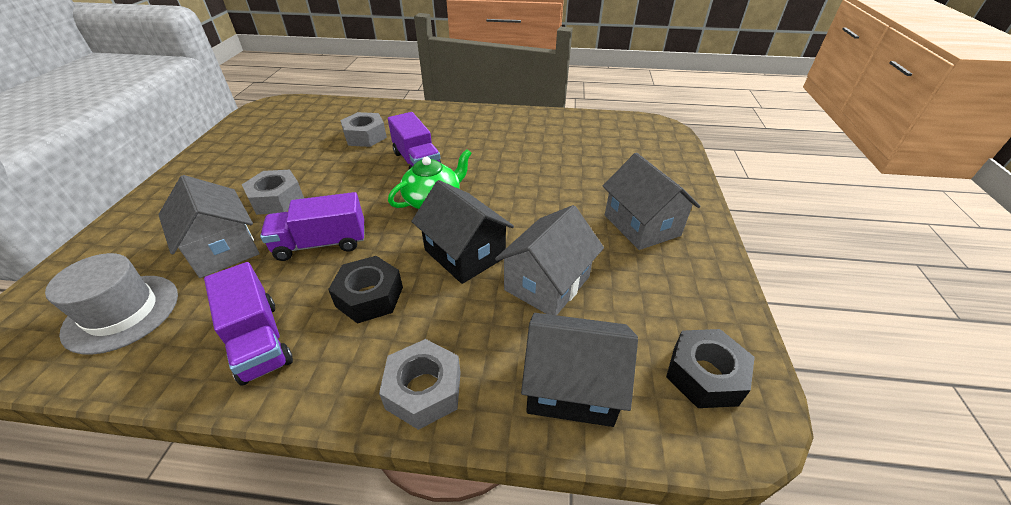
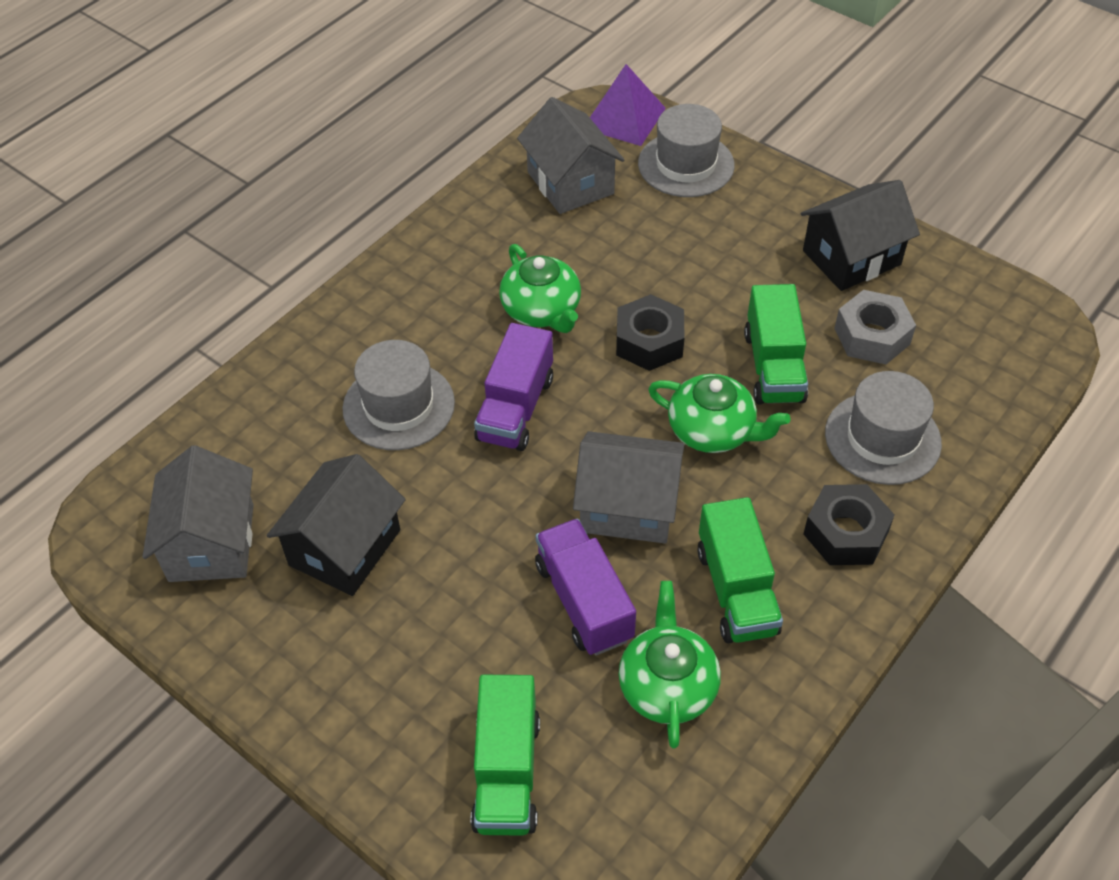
green teapot: 1 -> 3
green truck: 0 -> 3
grey hat: 1 -> 3
grey nut: 3 -> 1
purple pyramid: 0 -> 1
purple truck: 3 -> 2

